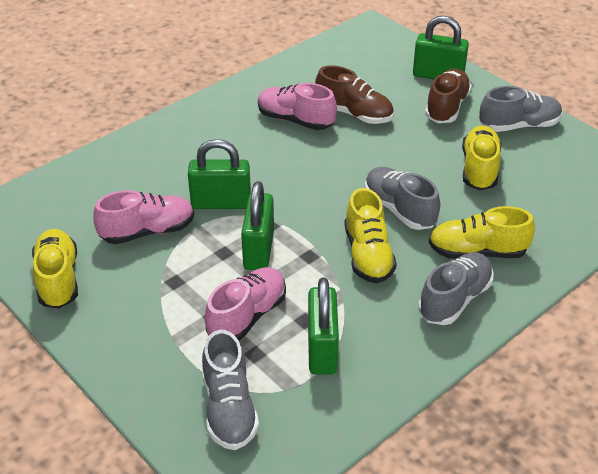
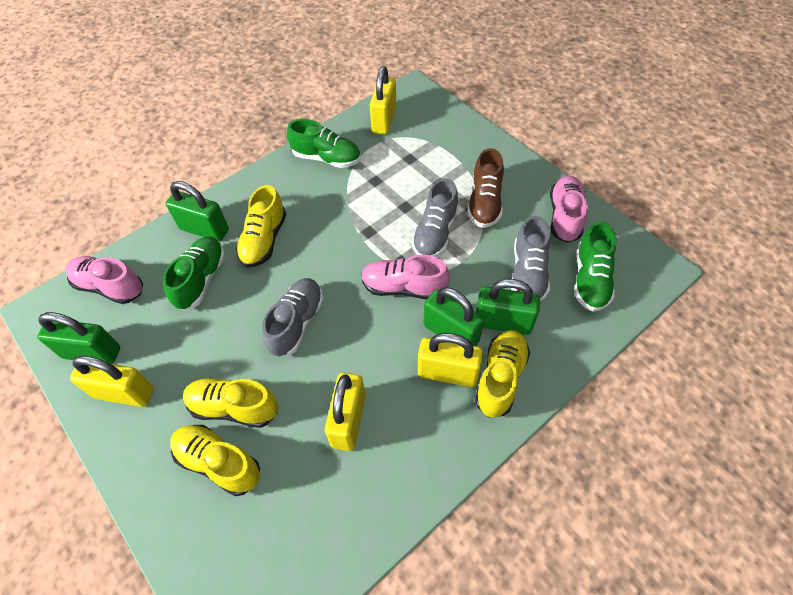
brown shoe: 2 -> 1
green shoe: 0 -> 3
grey shoe: 4 -> 3
yellow padlock: 0 -> 4

